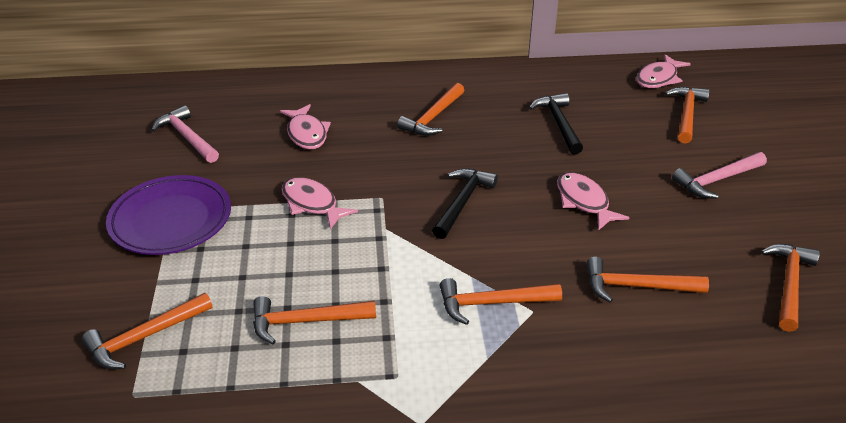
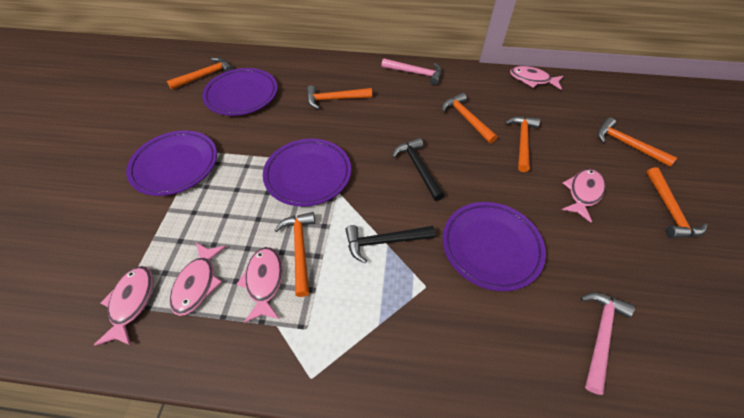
pink fish: 4 -> 5
purple plate: 1 -> 4

